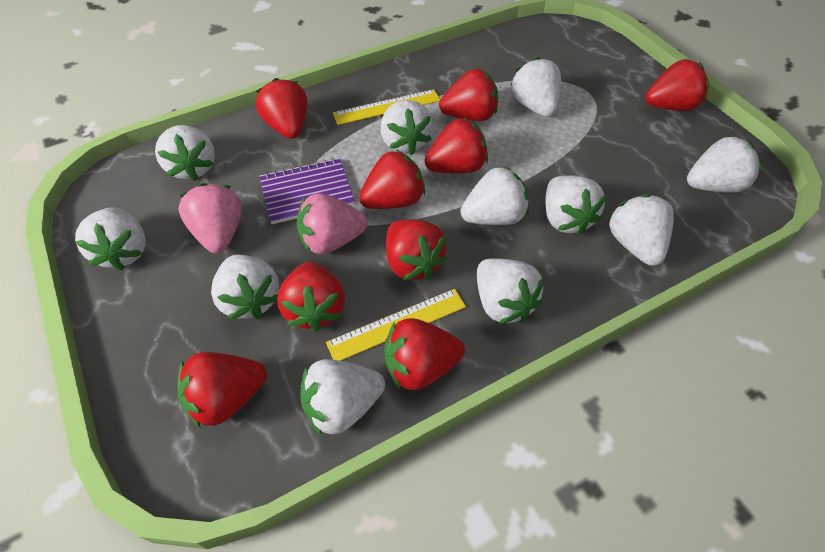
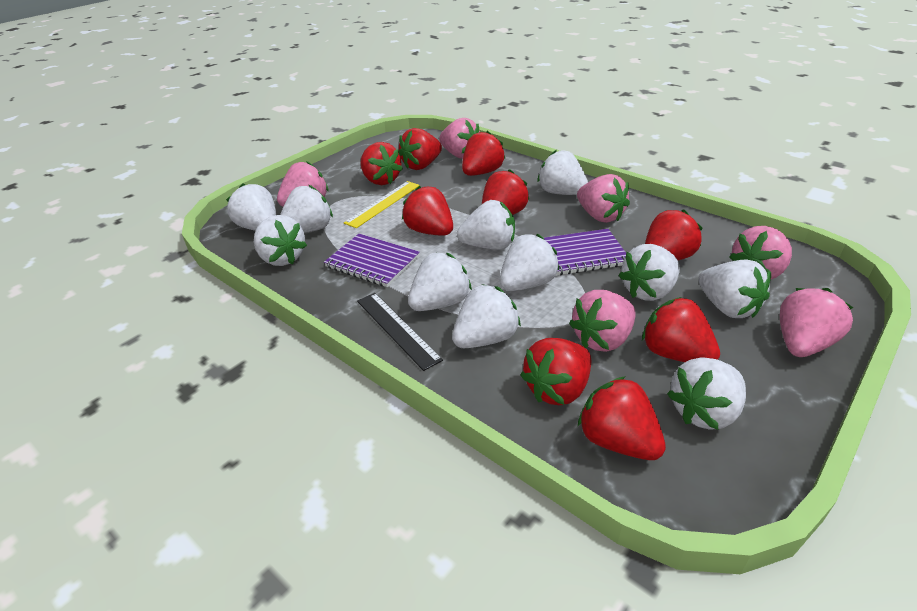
black ruler: 0 -> 1
pink strawberry: 2 -> 6
purple notebook: 1 -> 2
yellow ruler: 2 -> 1

